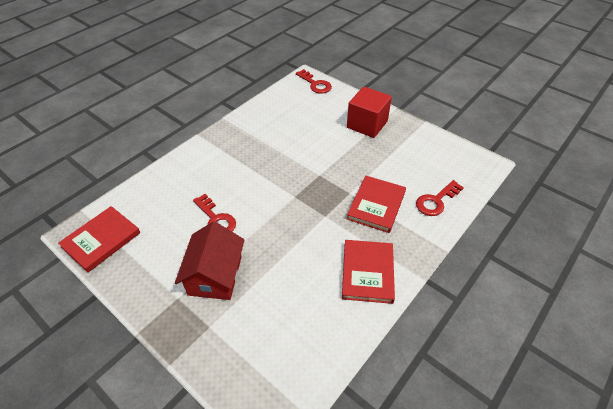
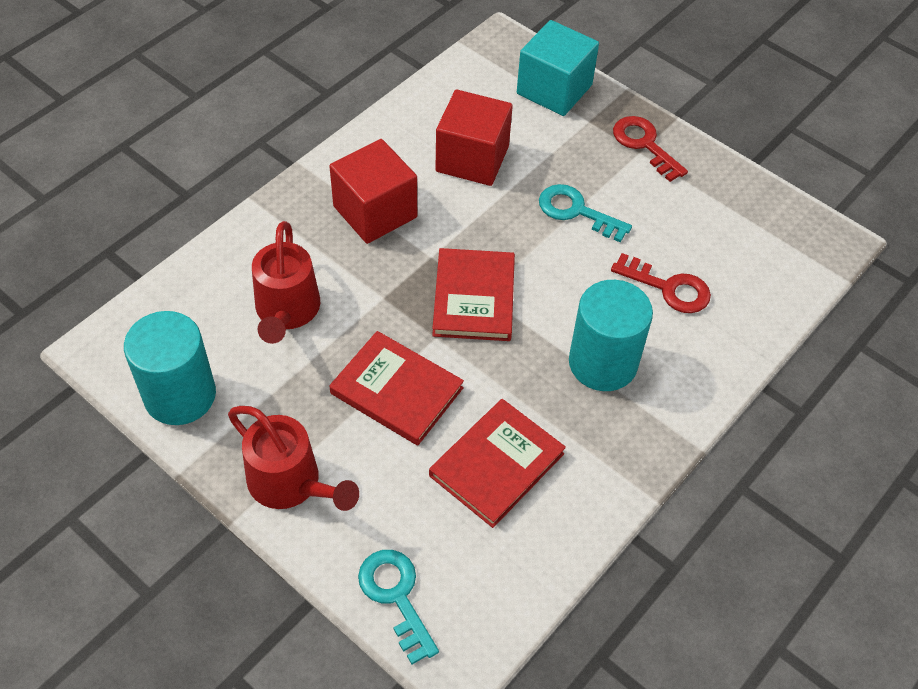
red cube: 1 -> 2
red house: 1 -> 0
red key: 3 -> 2
red watering can: 0 -> 2
turquoise cube: 0 -> 1
turquoise cylinder: 0 -> 2
turquoise key: 0 -> 2

